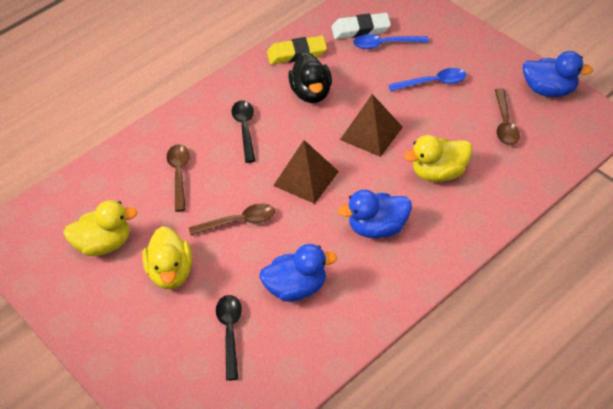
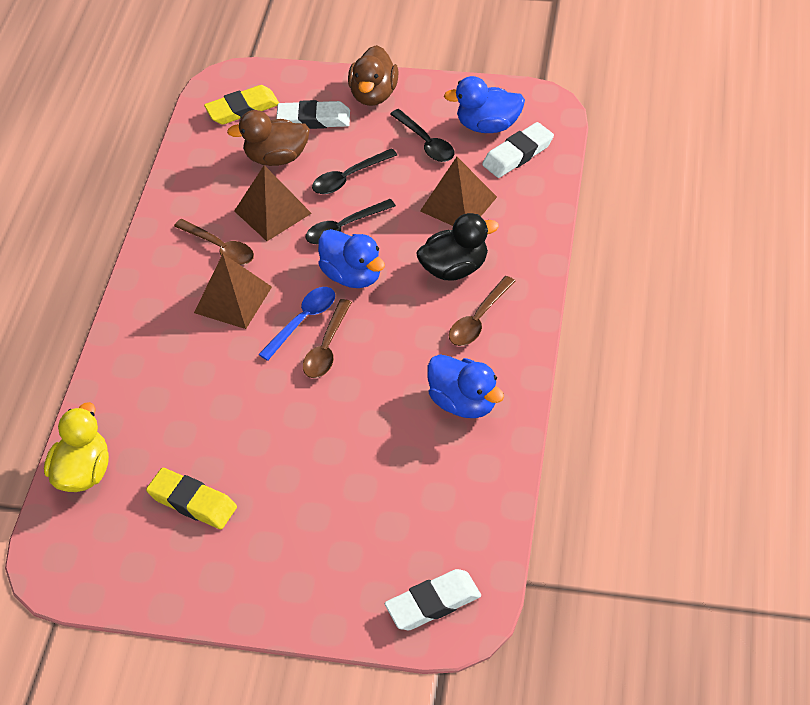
black spoon: 2 -> 3
blue spoon: 2 -> 1
brown duck: 0 -> 2
brown pyramid: 2 -> 3
white eraser: 1 -> 3
yellow duck: 3 -> 1
yellow eraser: 1 -> 2

